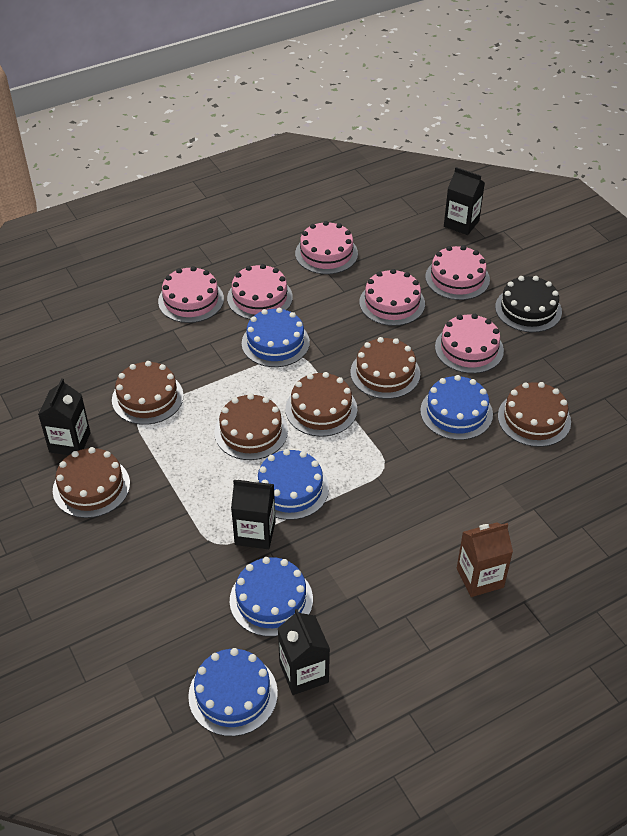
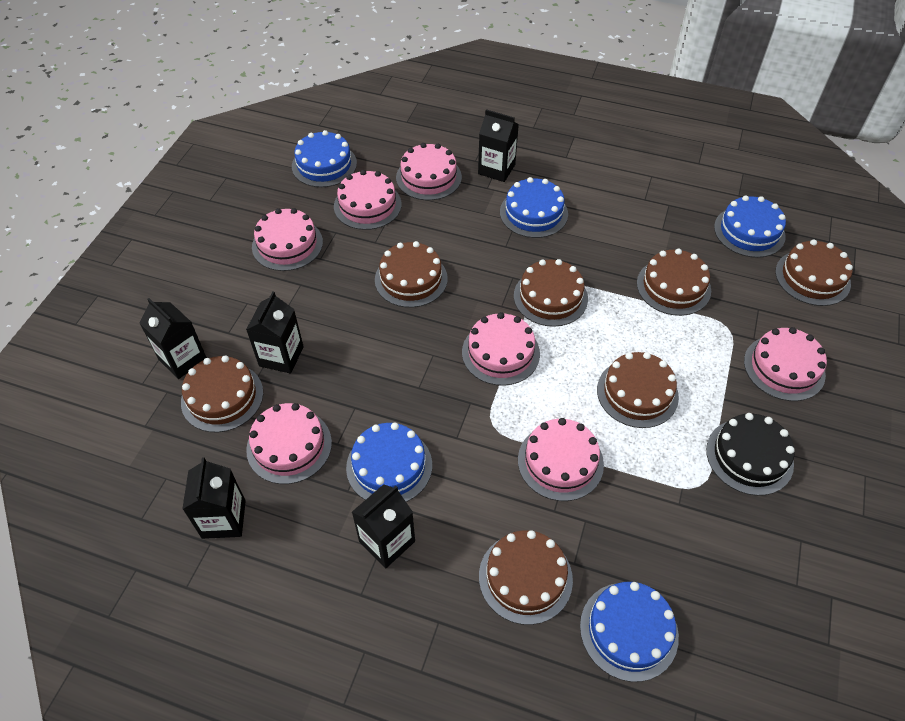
black carton: 4 -> 5
brown cake: 6 -> 7
brown carton: 1 -> 0
pink cake: 6 -> 7

